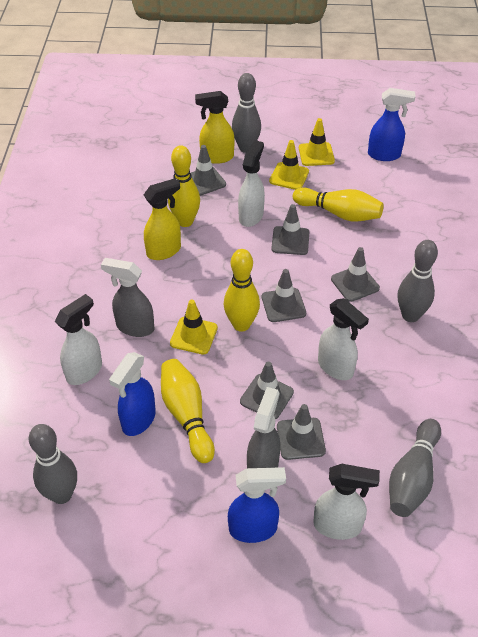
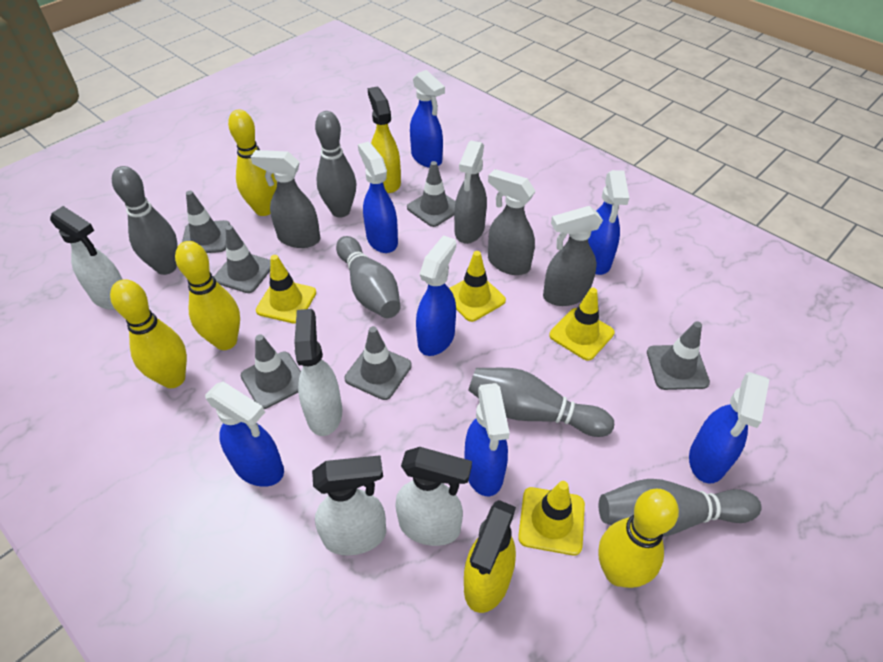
blue spray bottle: 3 -> 7
grey bowling pin: 4 -> 5
grey spray bottle: 2 -> 4
yellow traffic cone: 3 -> 4

